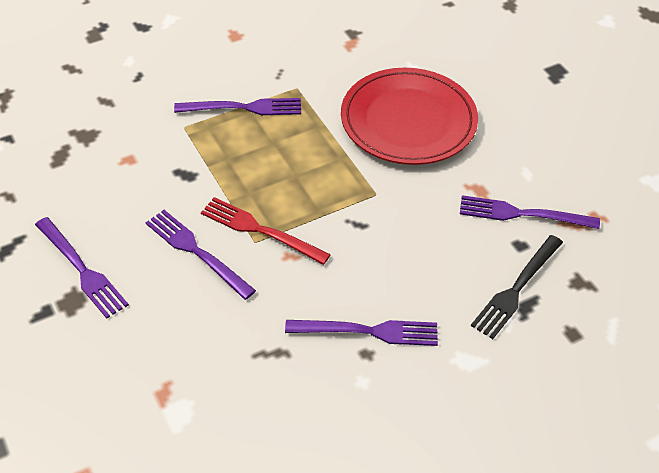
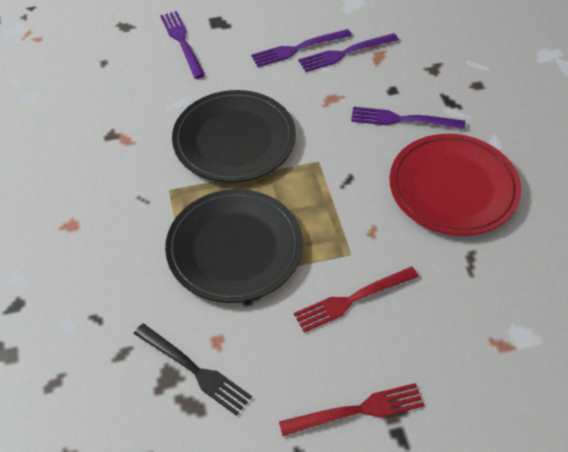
black plate: 0 -> 2
purple fork: 5 -> 4
red fork: 1 -> 2

